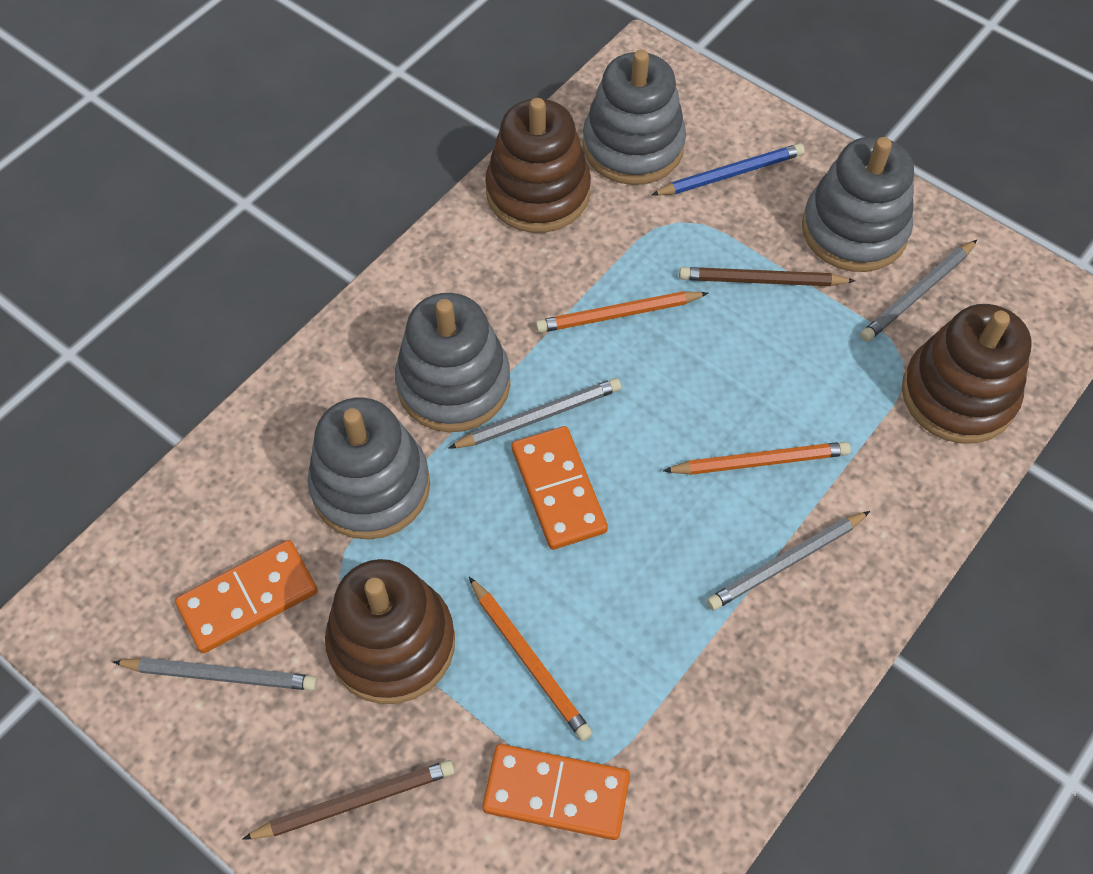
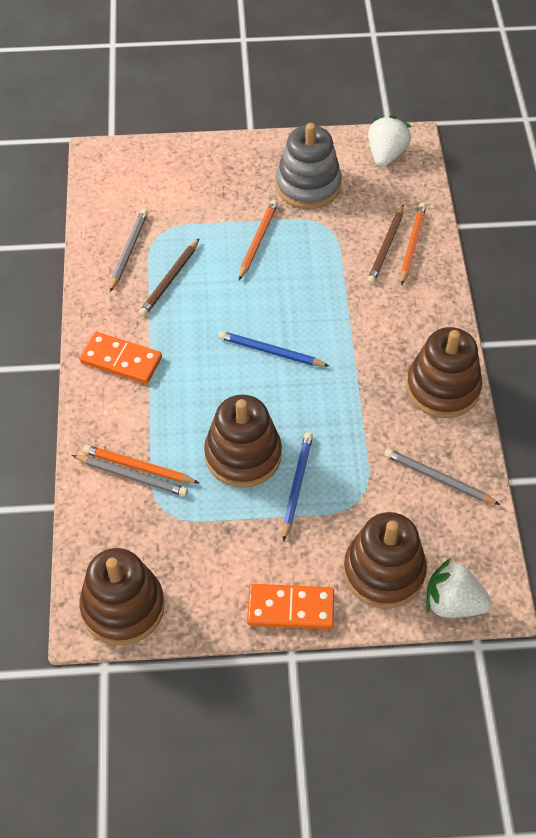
blue pencil: 1 -> 2
brown stacking toy: 3 -> 4
grey pencil: 4 -> 3
grey stacking toy: 4 -> 1
orange domino: 3 -> 2
white strawberry: 0 -> 2

